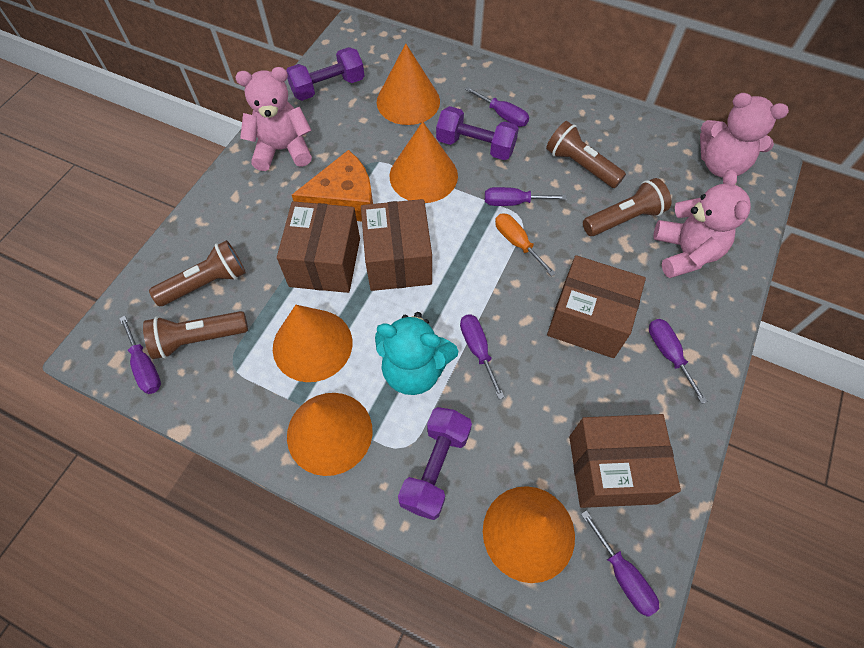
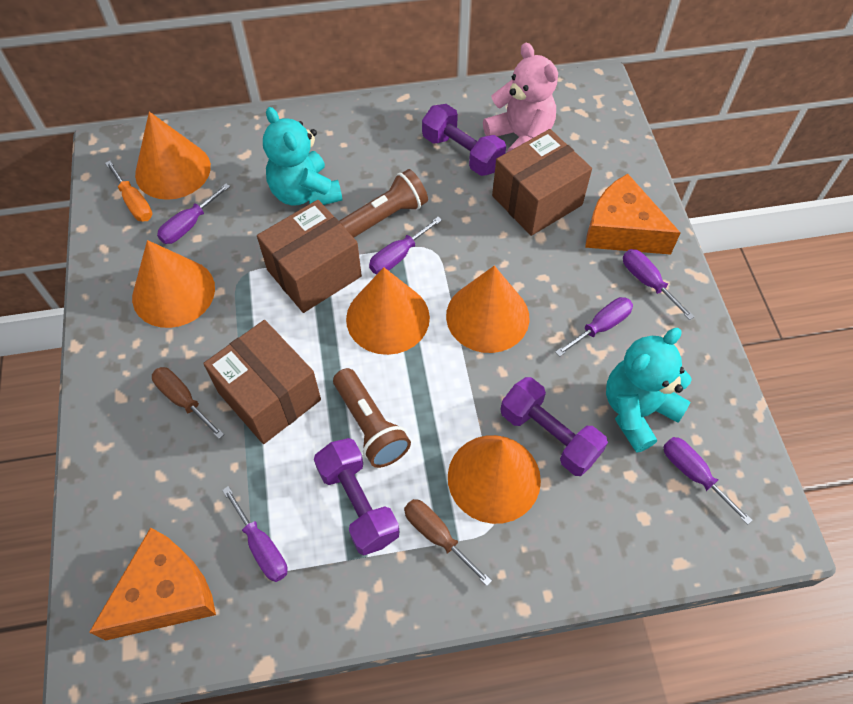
brown box: 4 -> 3
brown flashlight: 4 -> 2
brown screwdriver: 0 -> 2
orange cheese: 1 -> 2
pink teddy bear: 3 -> 1
turquoise teddy bear: 1 -> 2

